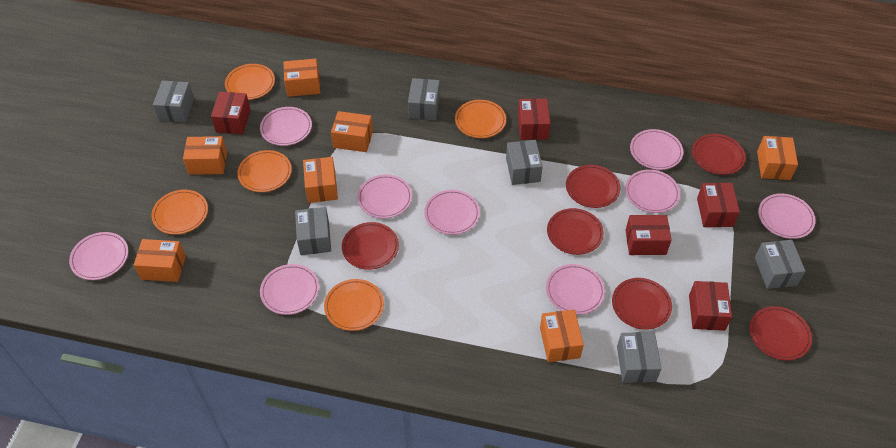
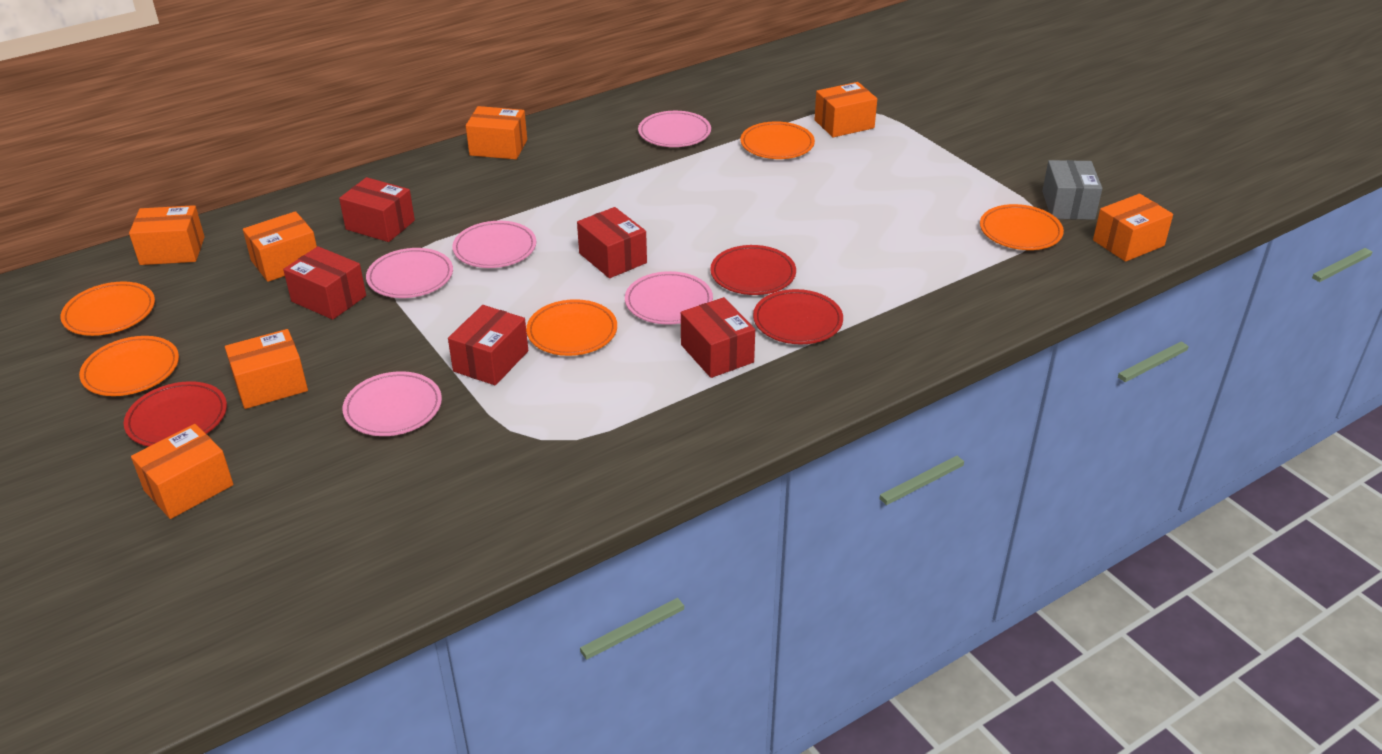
grey box: 6 -> 1
pink plate: 9 -> 5
red plate: 6 -> 3

